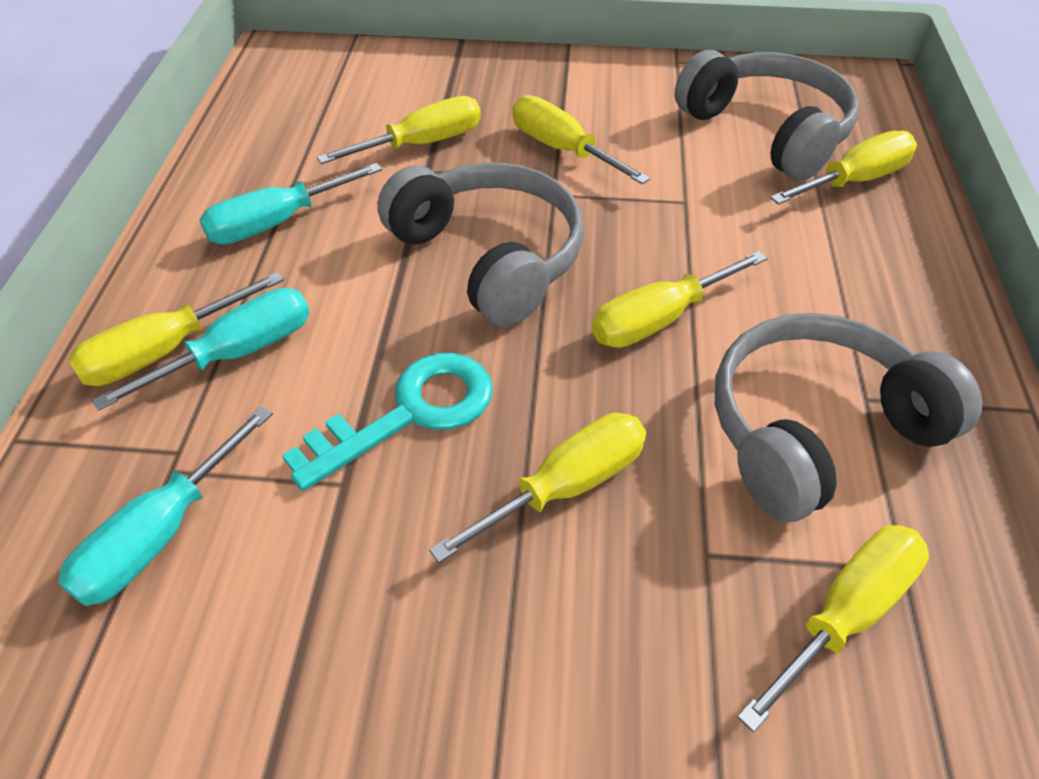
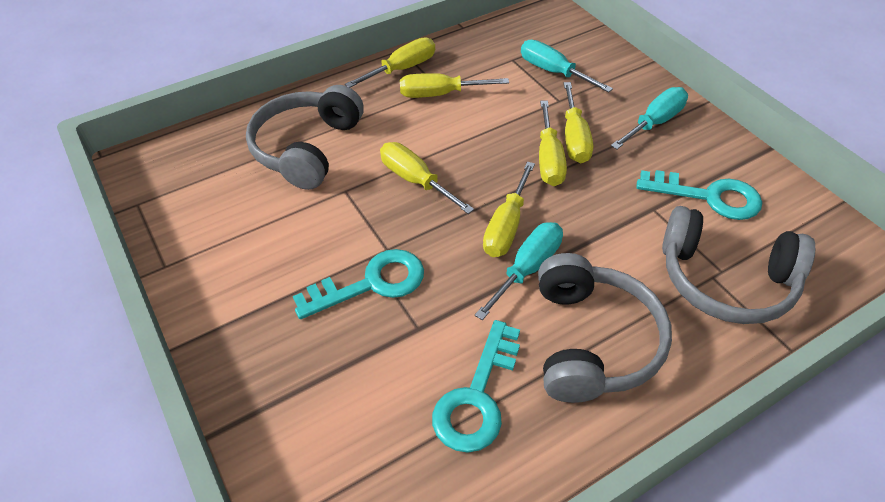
turquoise key: 1 -> 3
yellow screwdriver: 7 -> 6

